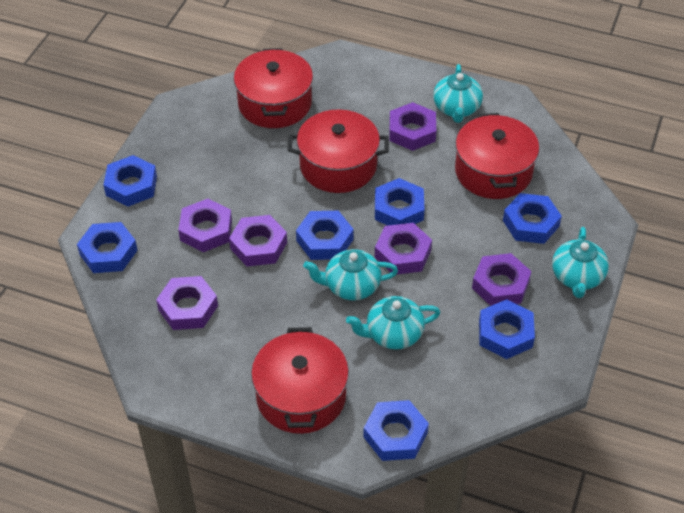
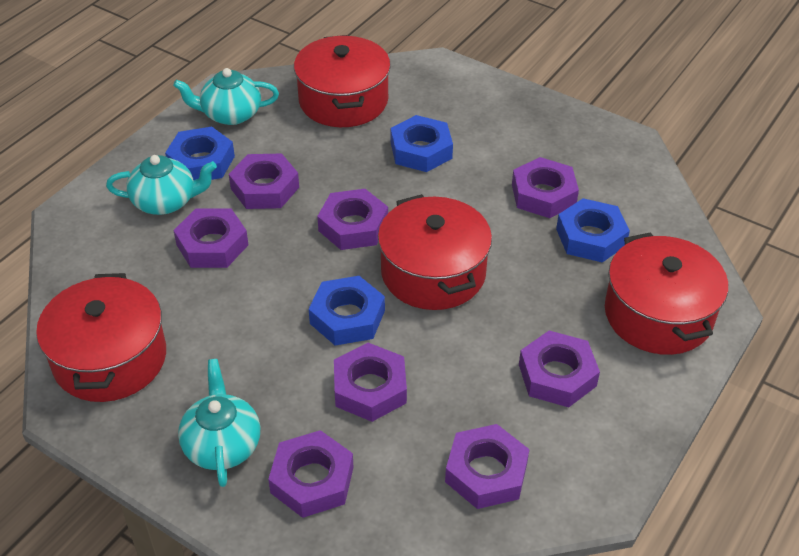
blue nut: 7 -> 4
purple nut: 6 -> 8
turquoise teapot: 4 -> 3

